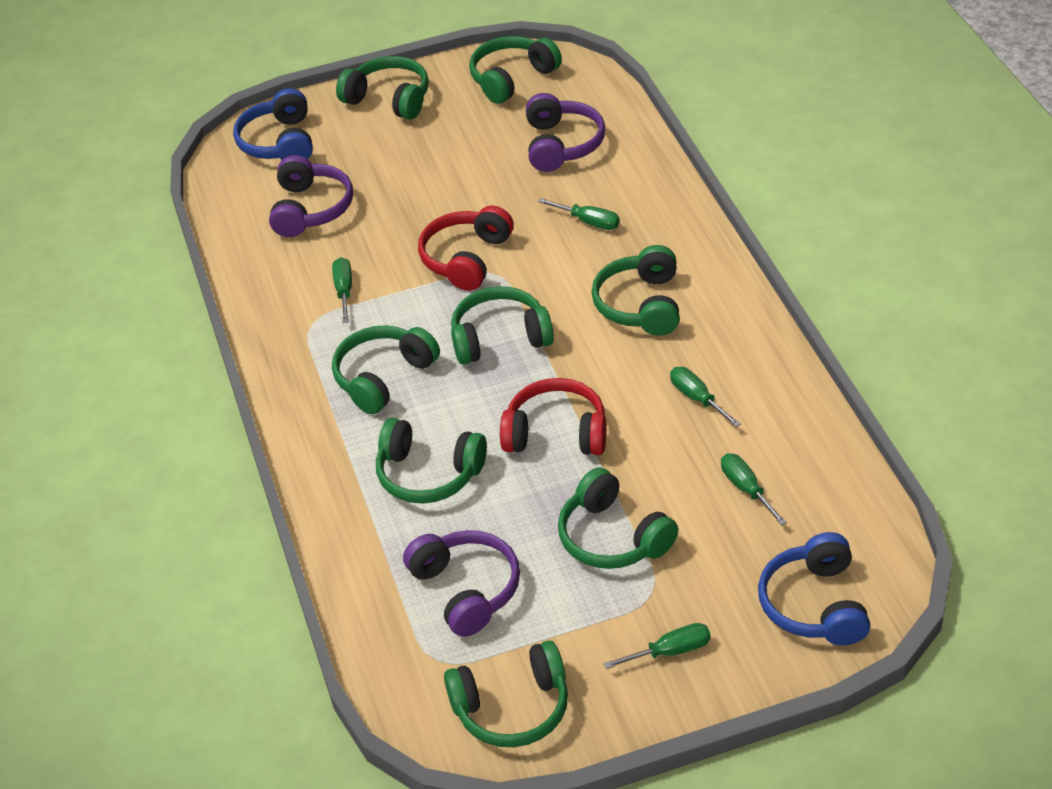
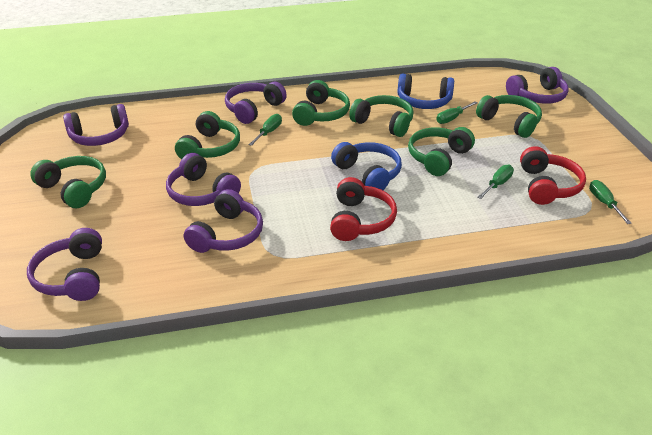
green headphones: 8 -> 6
green screwdriver: 5 -> 4
purple headphones: 3 -> 6

